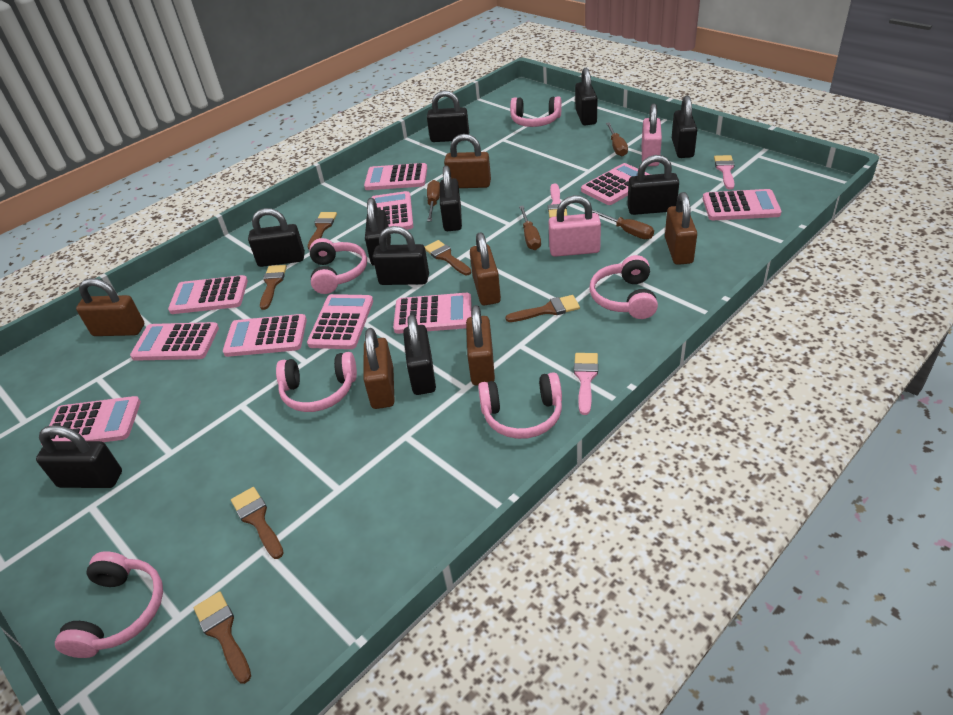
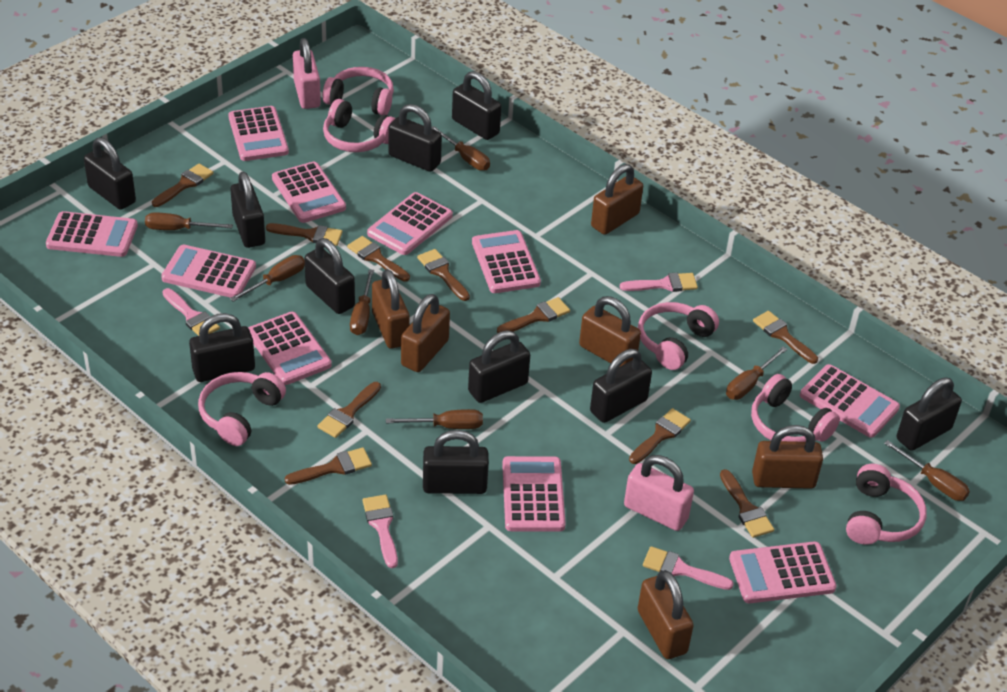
brown brush: 6 -> 10
brown screwdriver: 4 -> 7
pink brush: 3 -> 4

